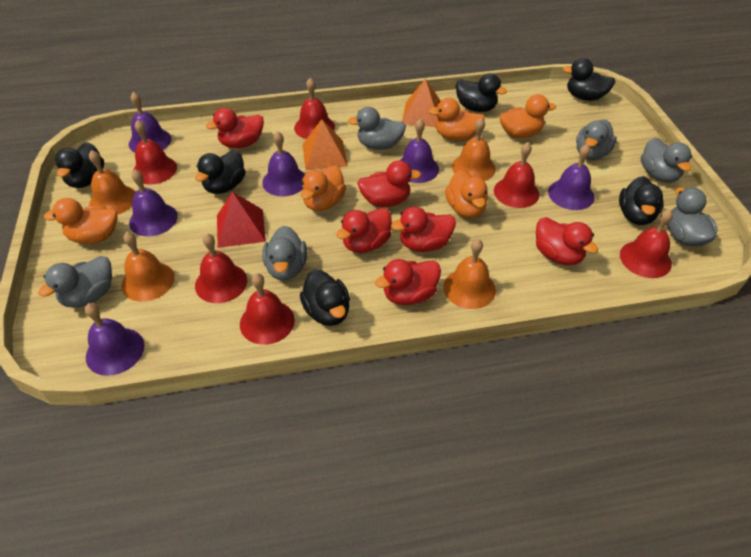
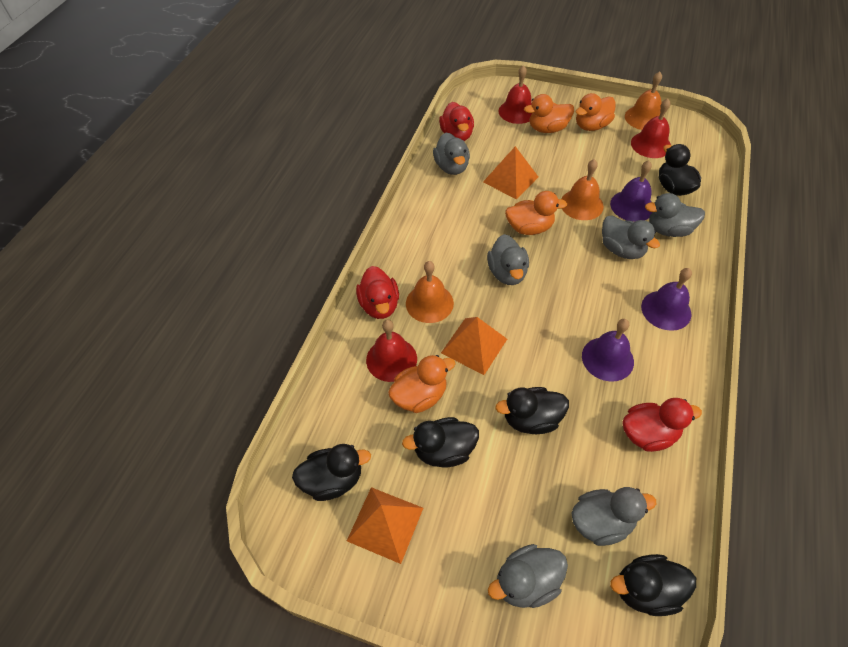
black duck: 6 -> 5
orange bell: 4 -> 3
orange duck: 5 -> 4
orange pyramid: 2 -> 3
purple bell: 6 -> 3
red bell: 6 -> 3
red duck: 6 -> 3
red pyramid: 1 -> 0

